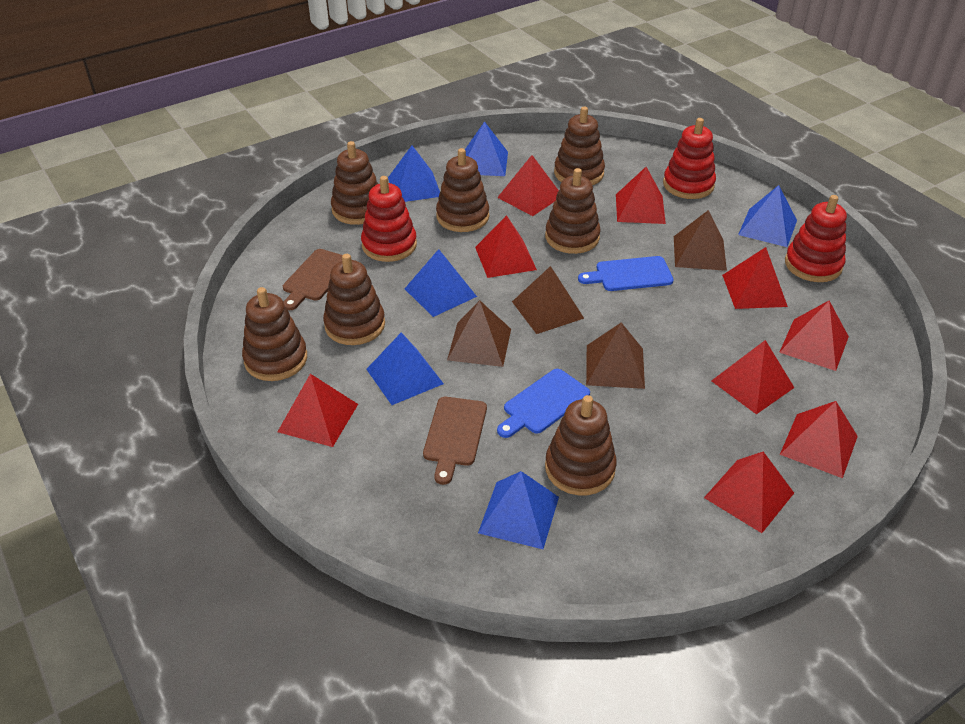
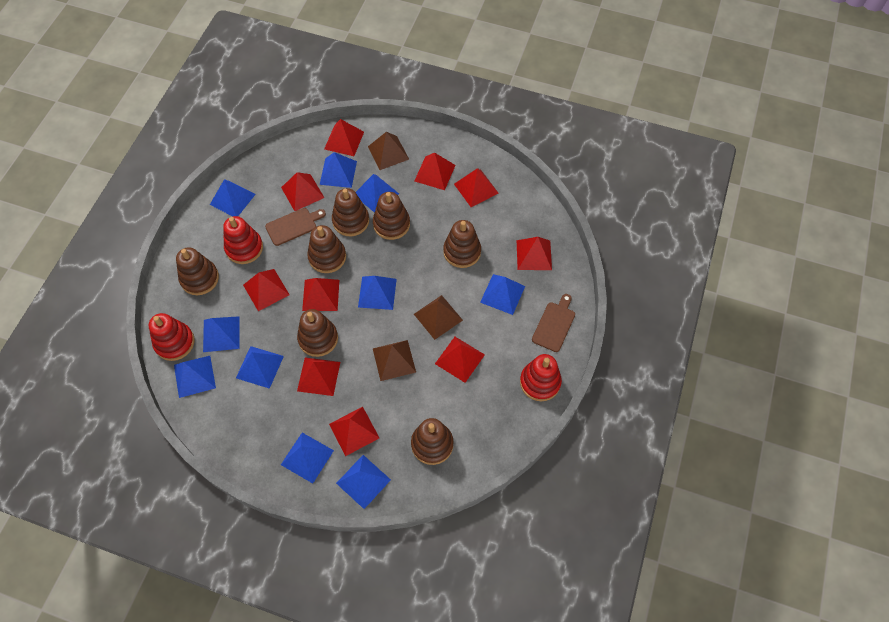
blue cutting board: 2 -> 0
blue pyramid: 6 -> 10
brown pyramid: 4 -> 3
red pyramid: 9 -> 10

